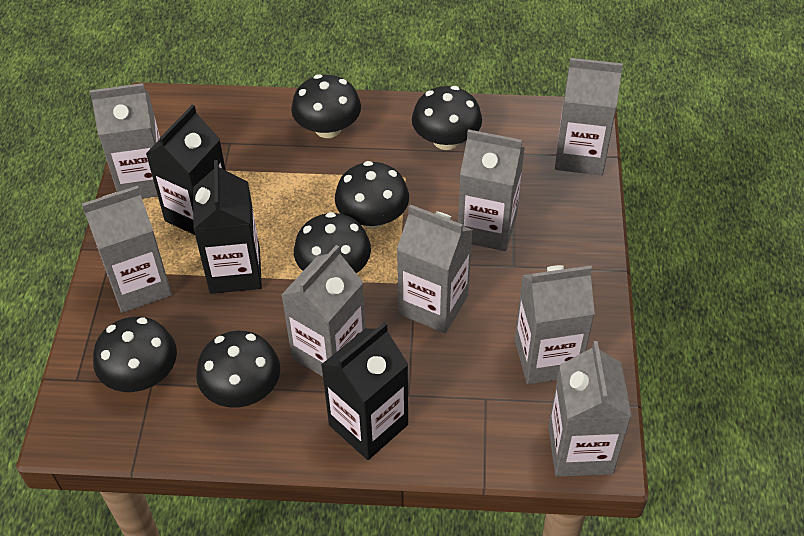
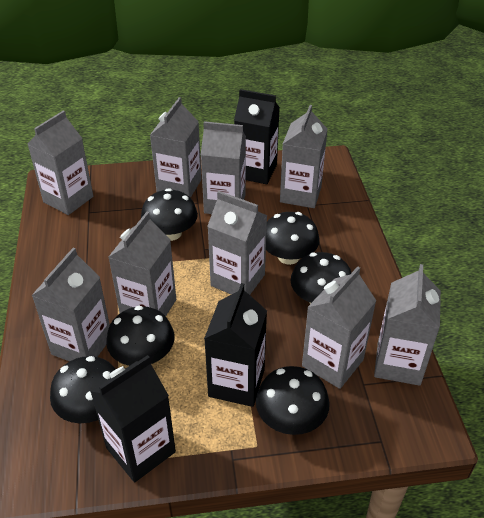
grey carton: 8 -> 9

